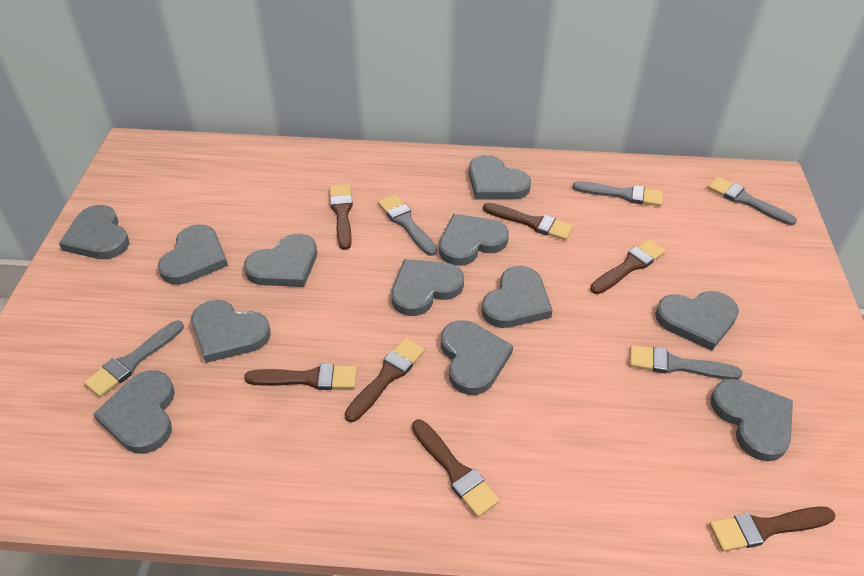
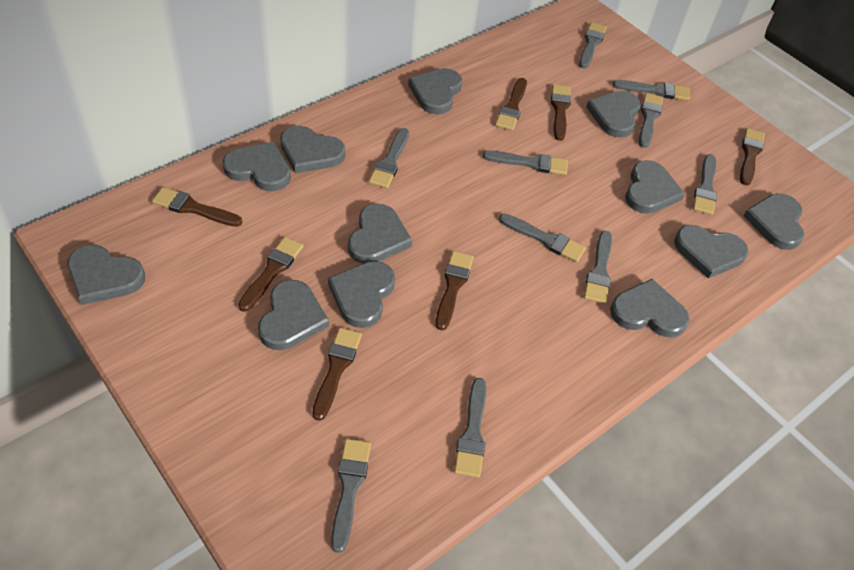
grey brush: 5 -> 10

